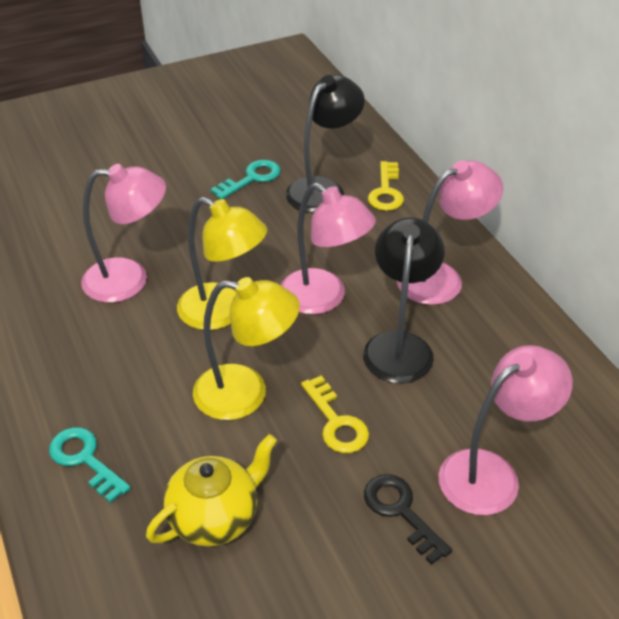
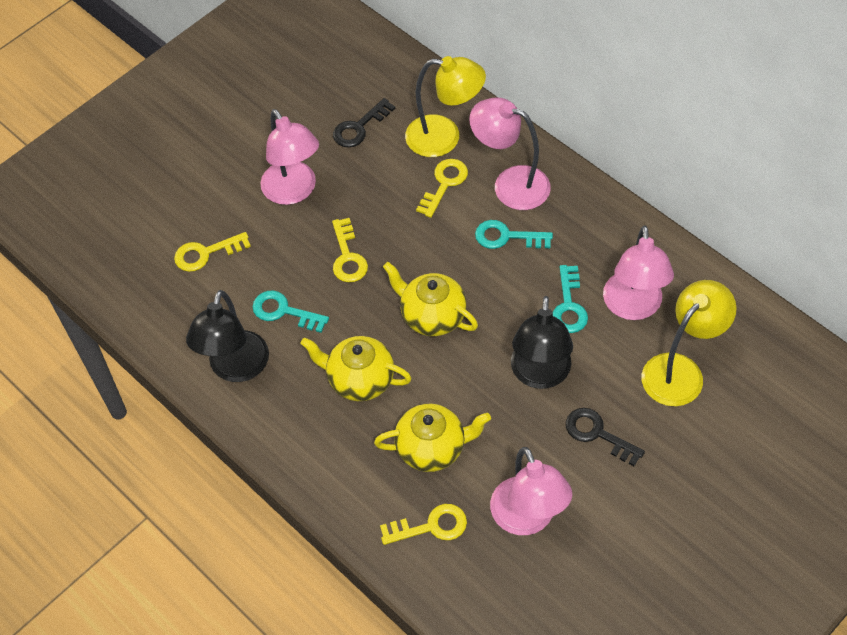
black key: 1 -> 2
turquoise key: 2 -> 3
yellow key: 2 -> 4
yellow teapot: 1 -> 3

